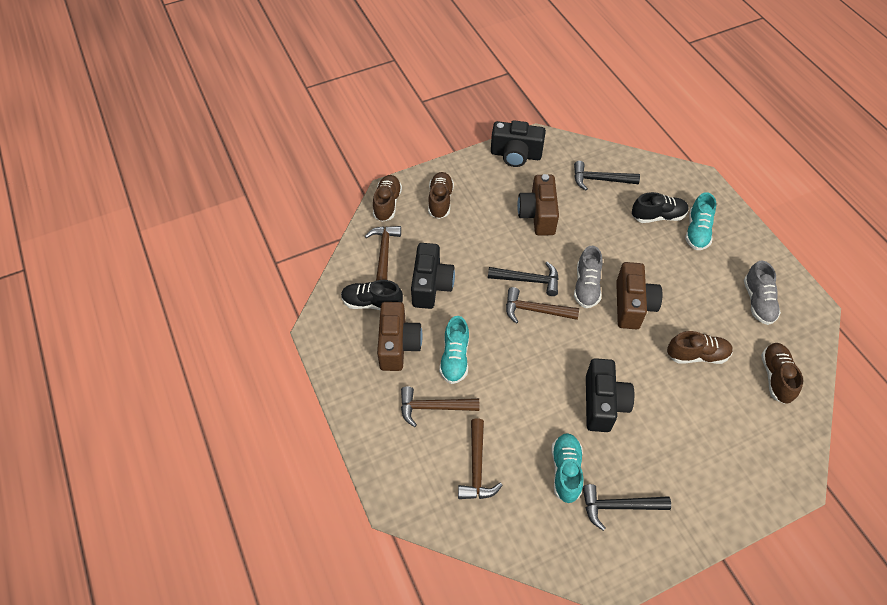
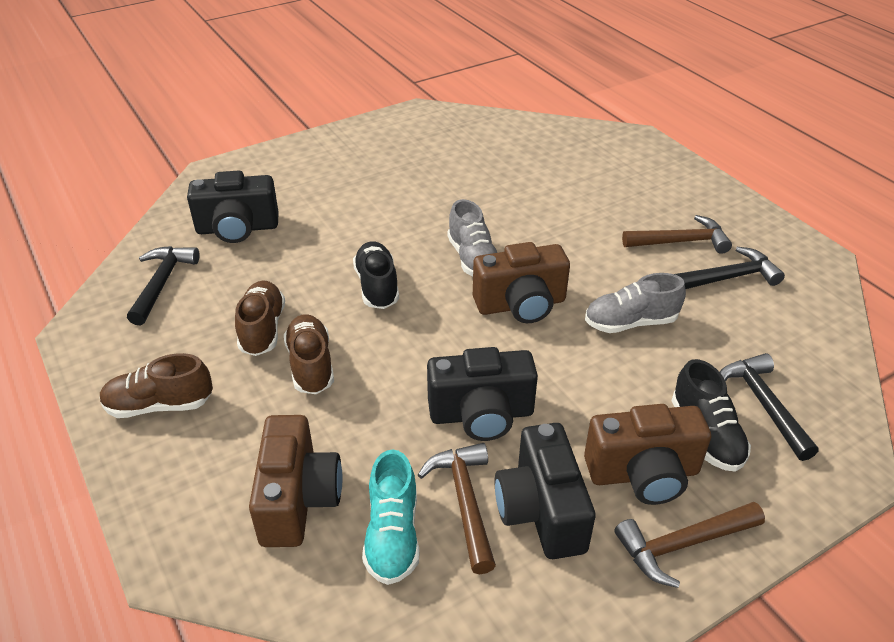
brown hammer: 4 -> 3
brown shoe: 4 -> 3
turquoise shoe: 3 -> 1

